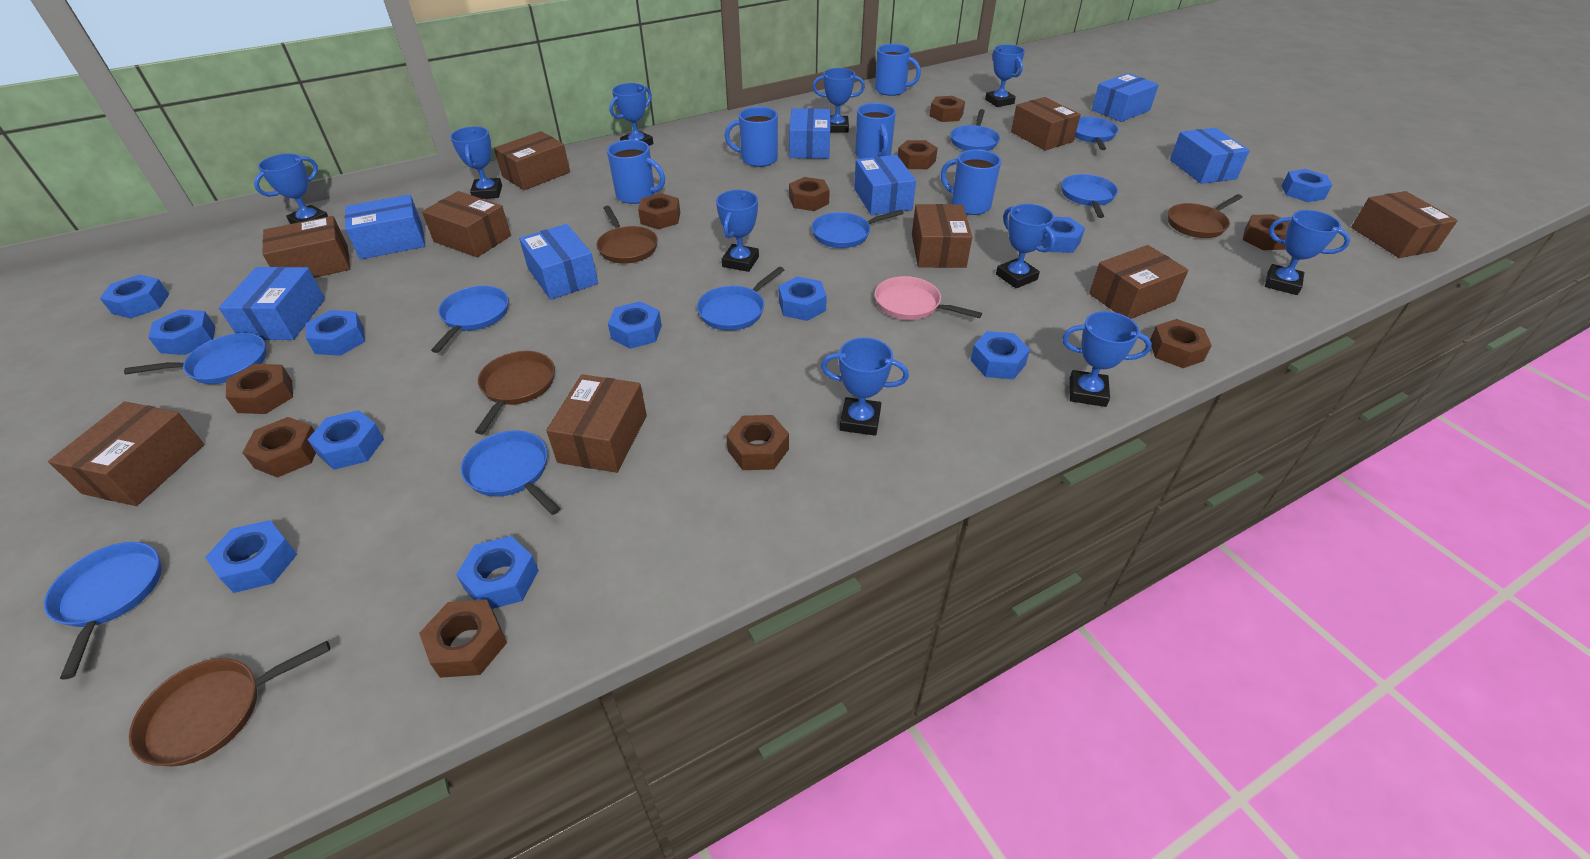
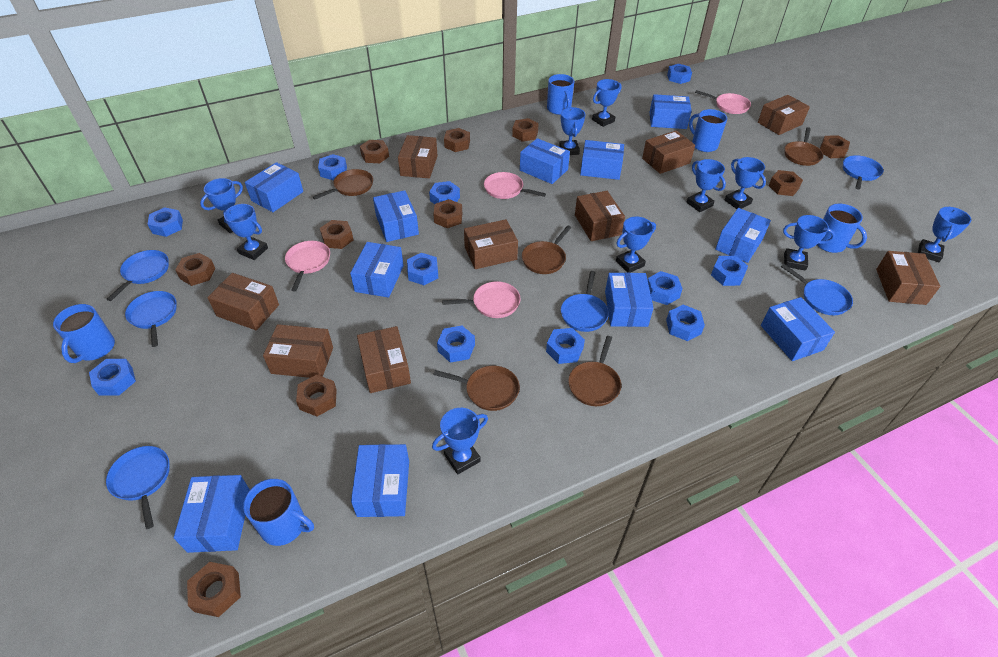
blue box: 7 -> 11
blue pan: 9 -> 6
brown pan: 4 -> 5
pink pan: 1 -> 4

